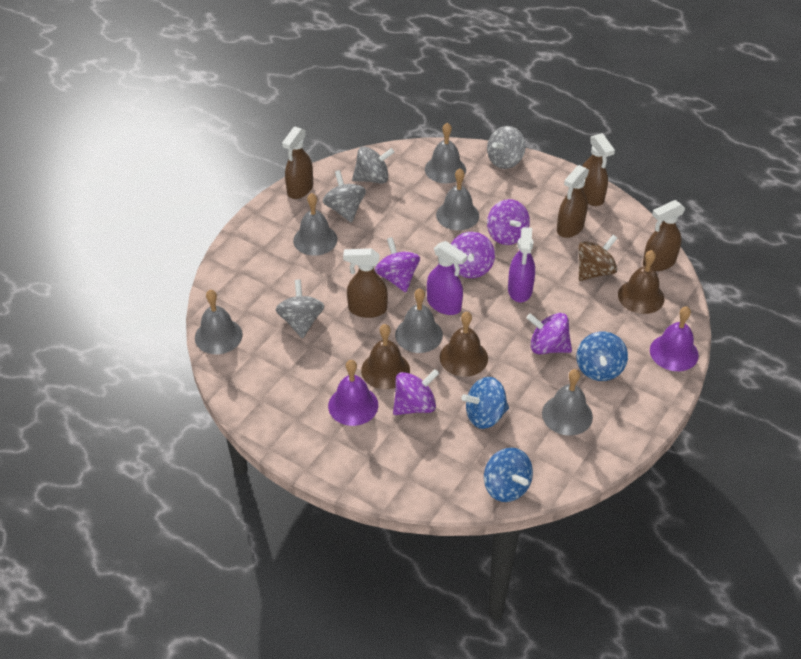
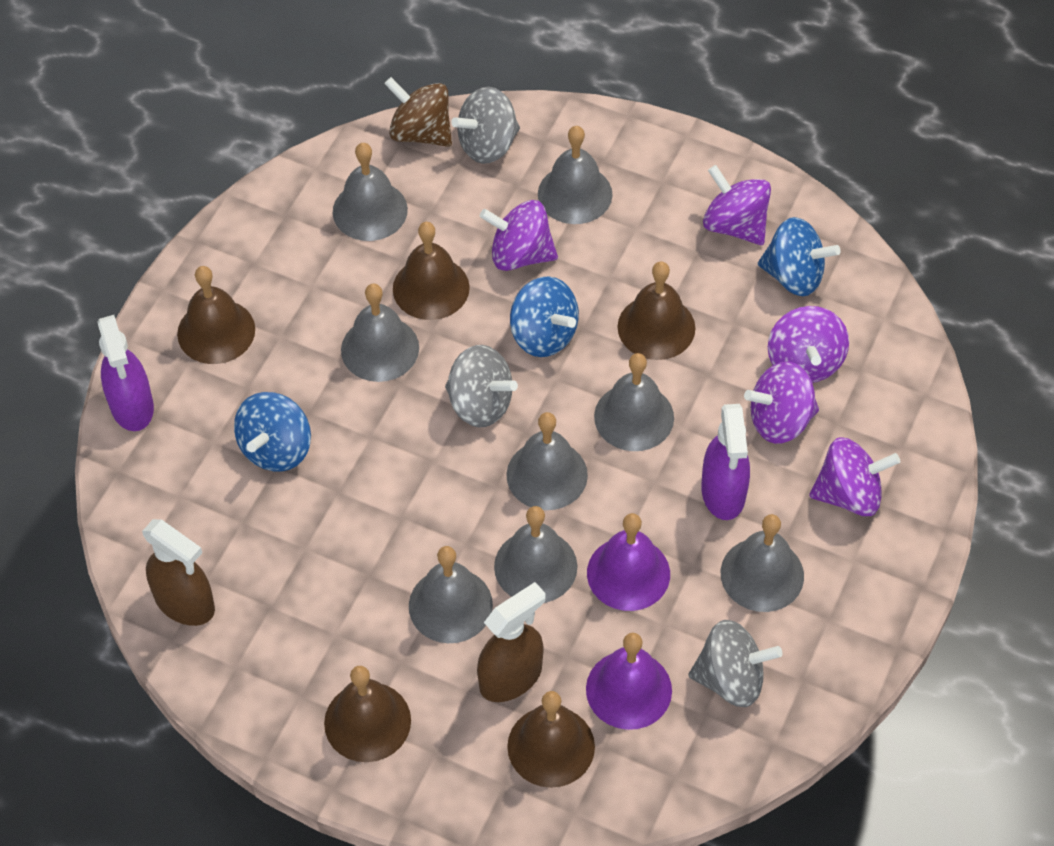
brown bell: 3 -> 5
brown spray bottle: 5 -> 2
grey bell: 6 -> 8
grey spinning top: 4 -> 3

